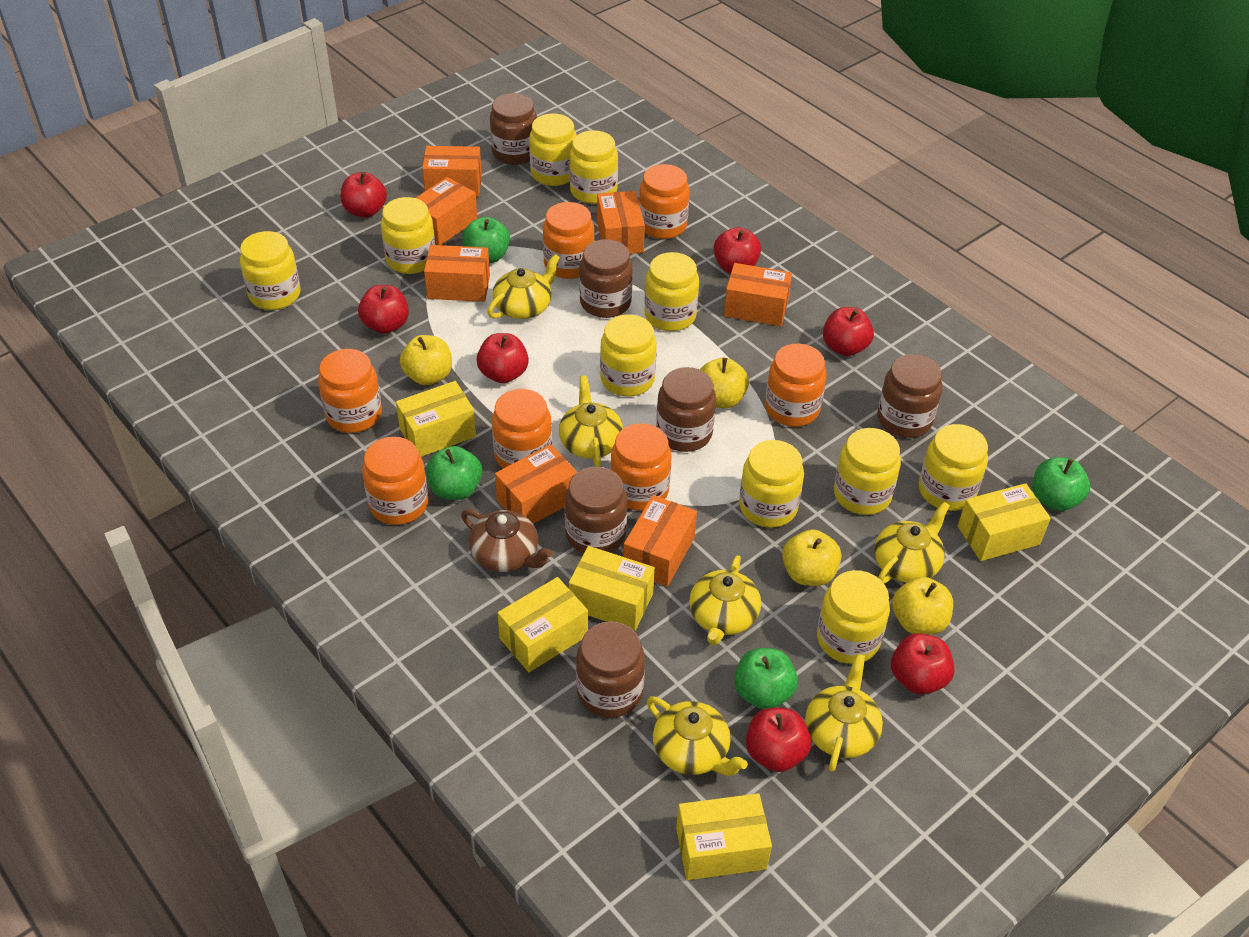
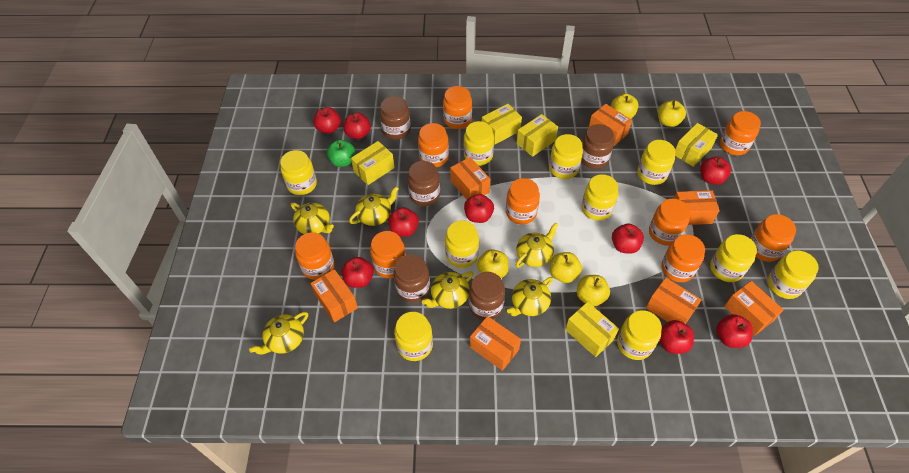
brown jar: 6 -> 5
brown teapot: 1 -> 0
green apple: 4 -> 1
orange jar: 7 -> 9
red apple: 7 -> 9
yellow apple: 4 -> 5

